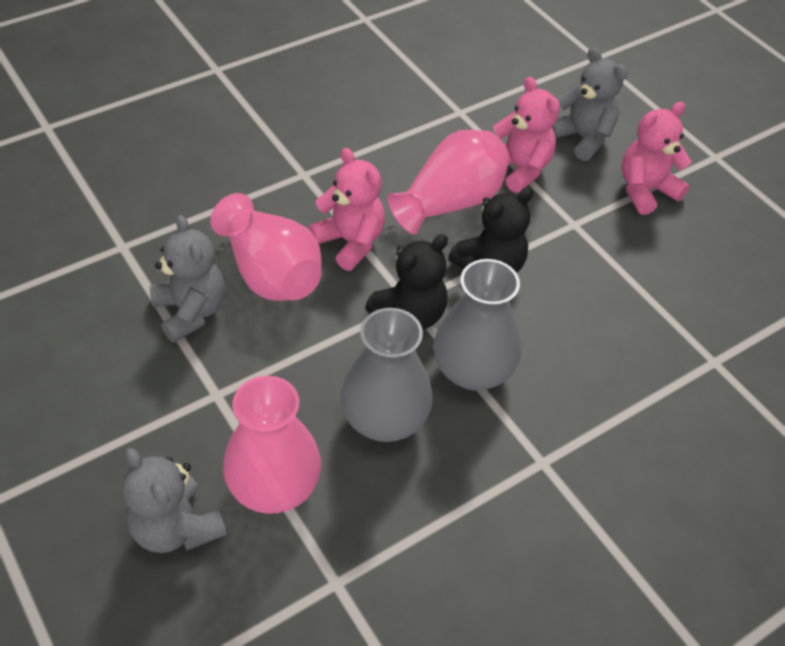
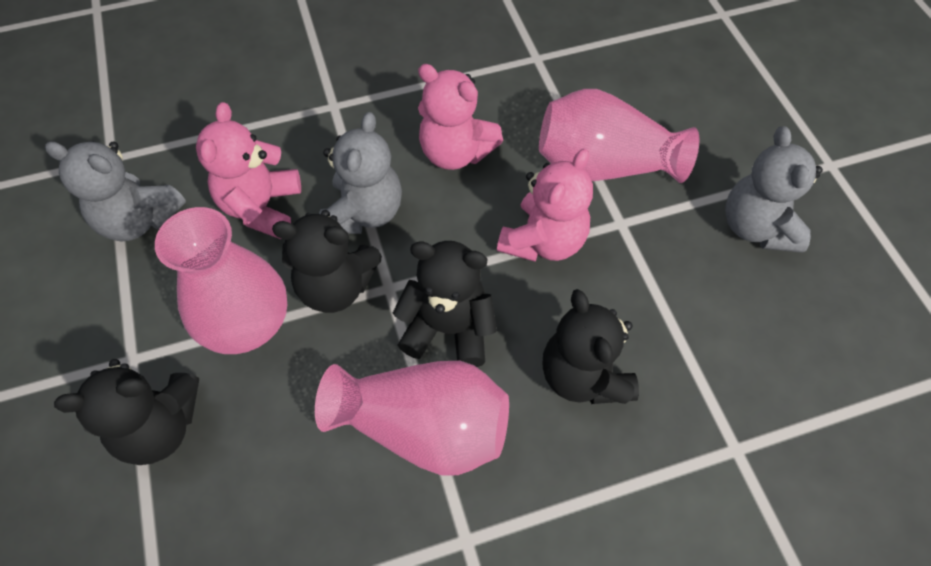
black teddy bear: 2 -> 4
grey vase: 2 -> 0

